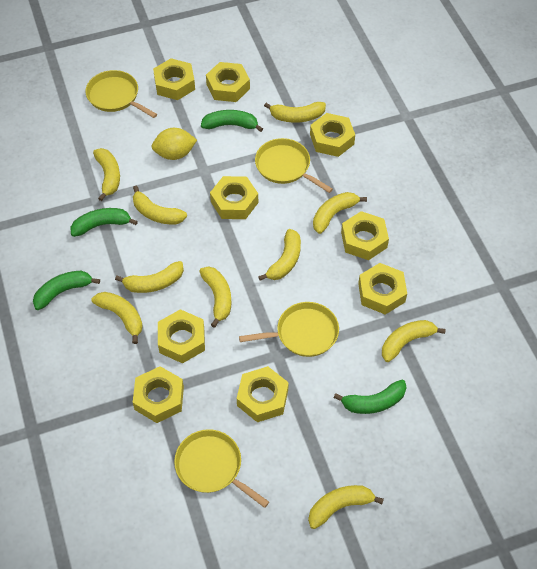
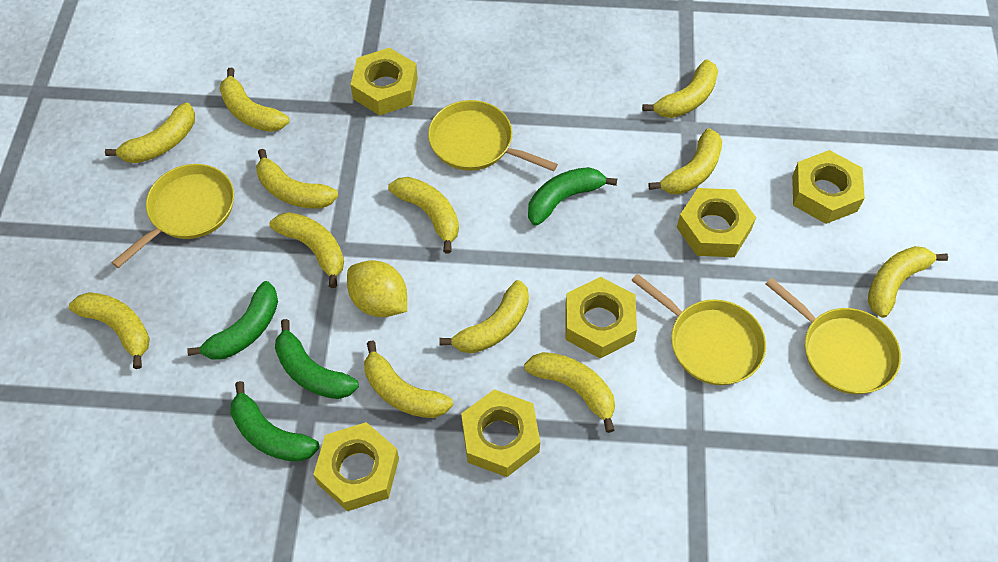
yellow banana: 10 -> 12
yellow nut: 9 -> 6

